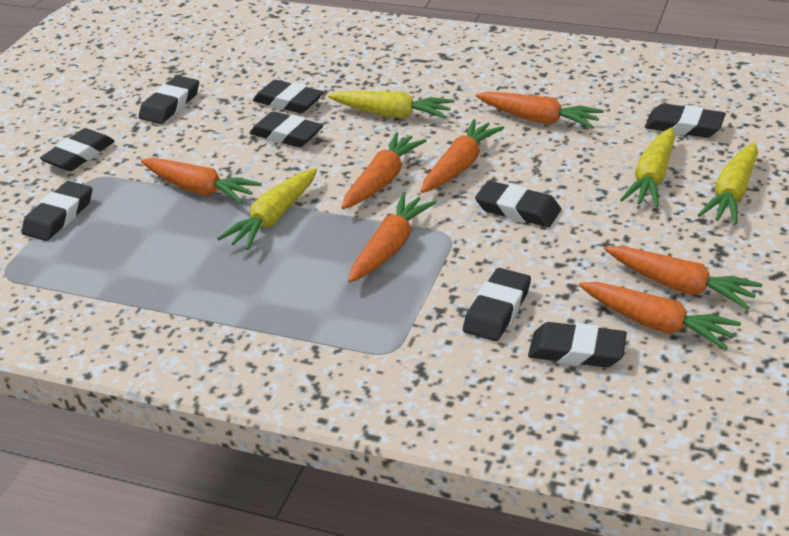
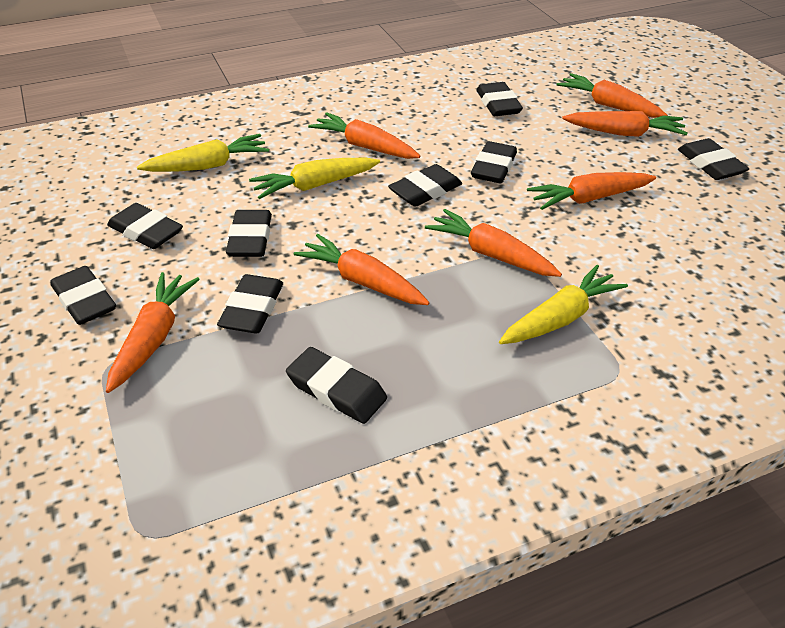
yellow carrot: 4 -> 3

